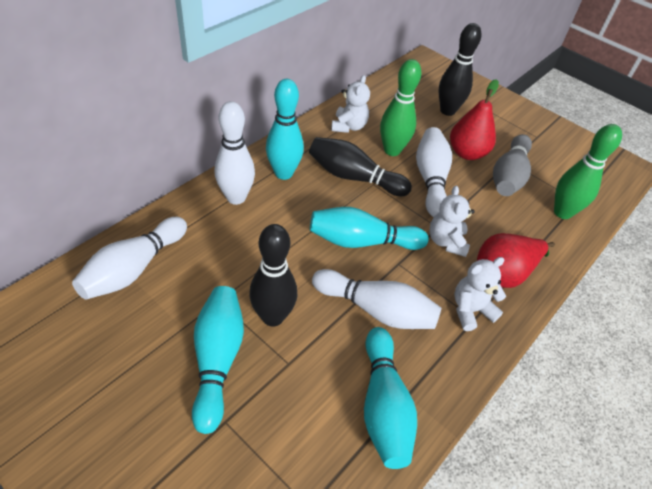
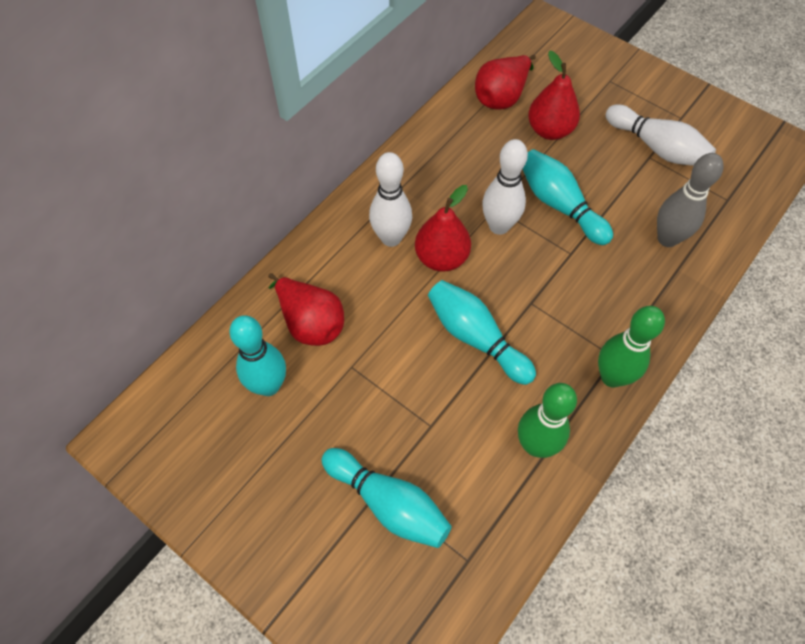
black bowling pin: 3 -> 0
red pear: 2 -> 4
white bowling pin: 4 -> 3
white teddy bear: 3 -> 0

